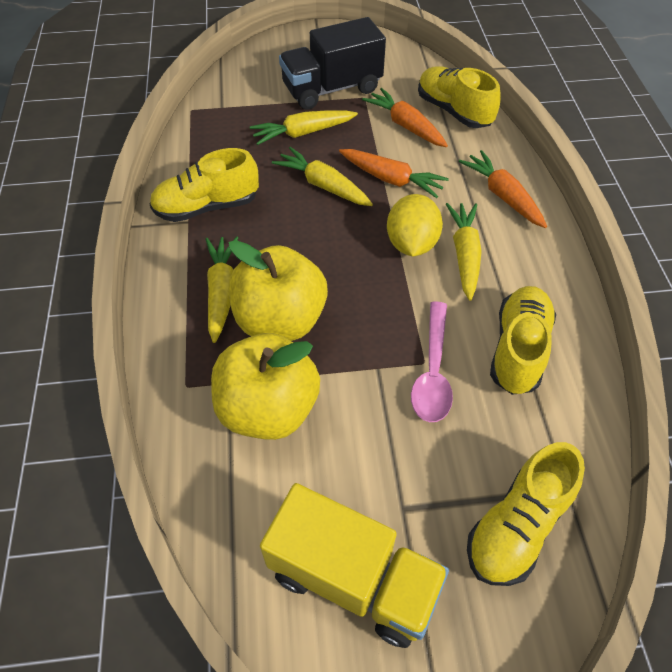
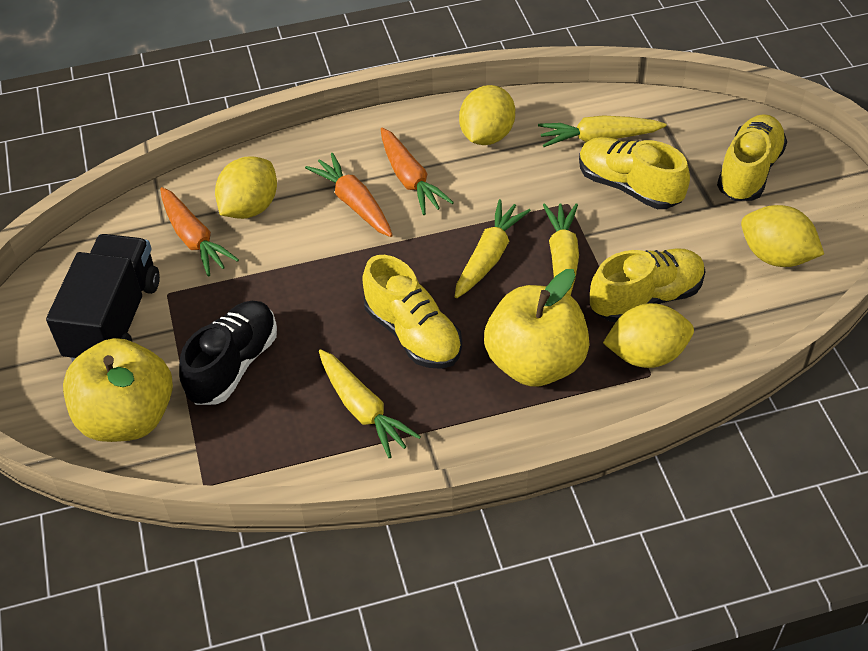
black shoe: 0 -> 1
pink spoon: 1 -> 0
yellow lemon: 1 -> 4
yellow truck: 1 -> 0

